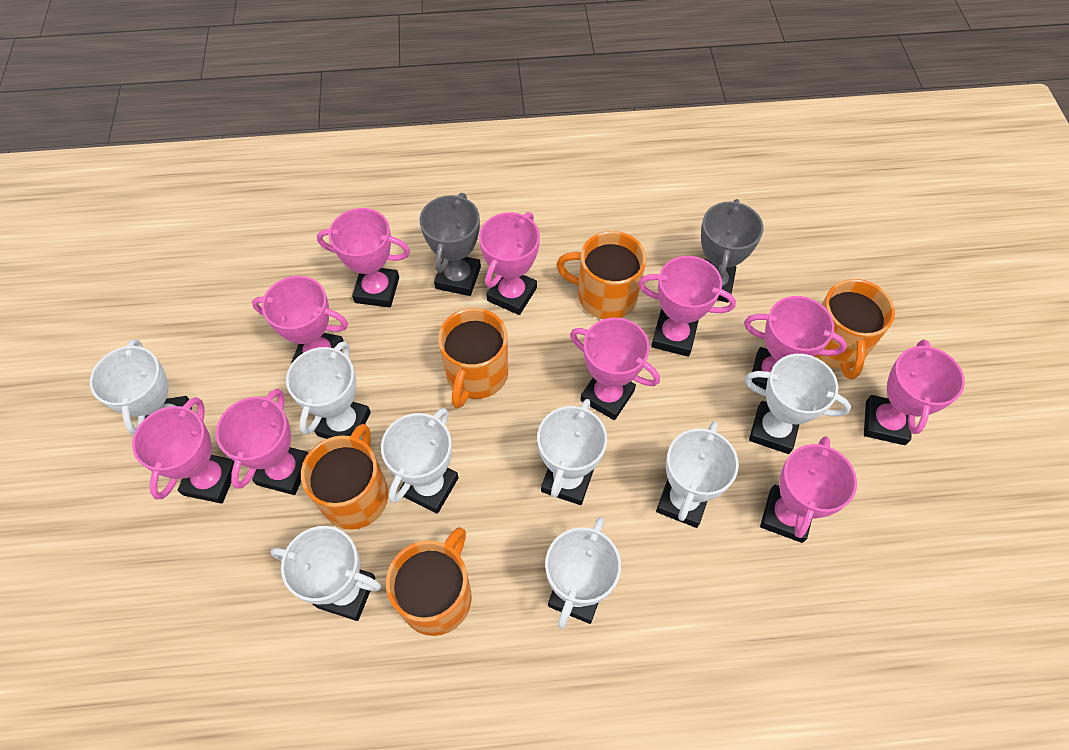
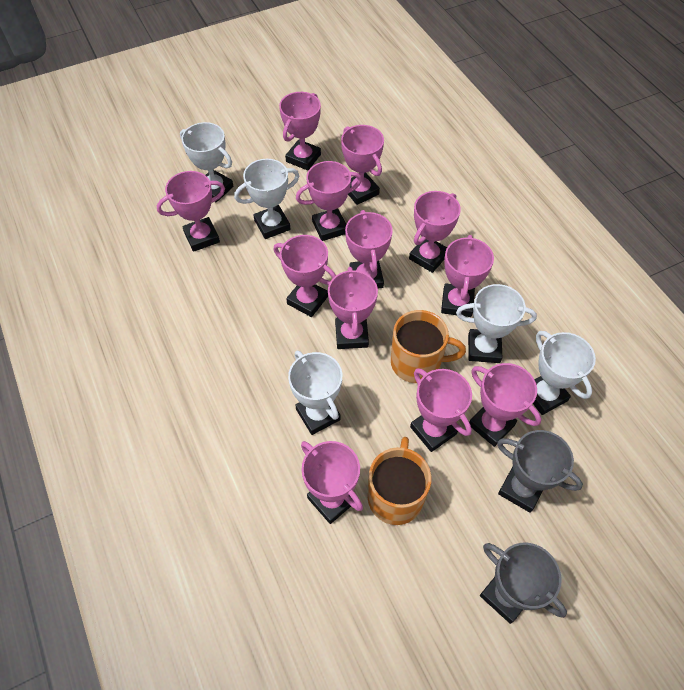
orange mug: 5 -> 2
pink trophy: 10 -> 12
white trophy: 8 -> 5

